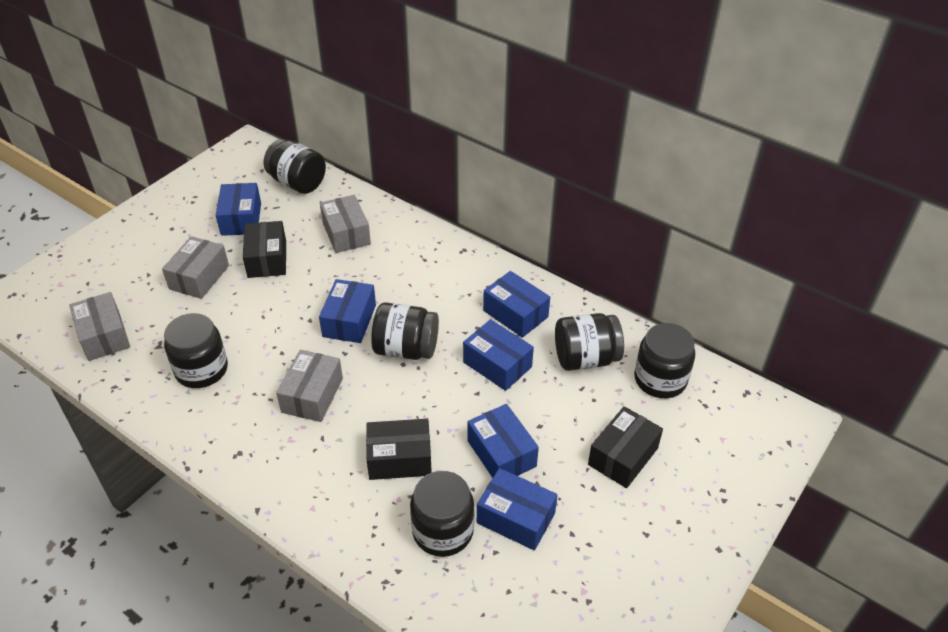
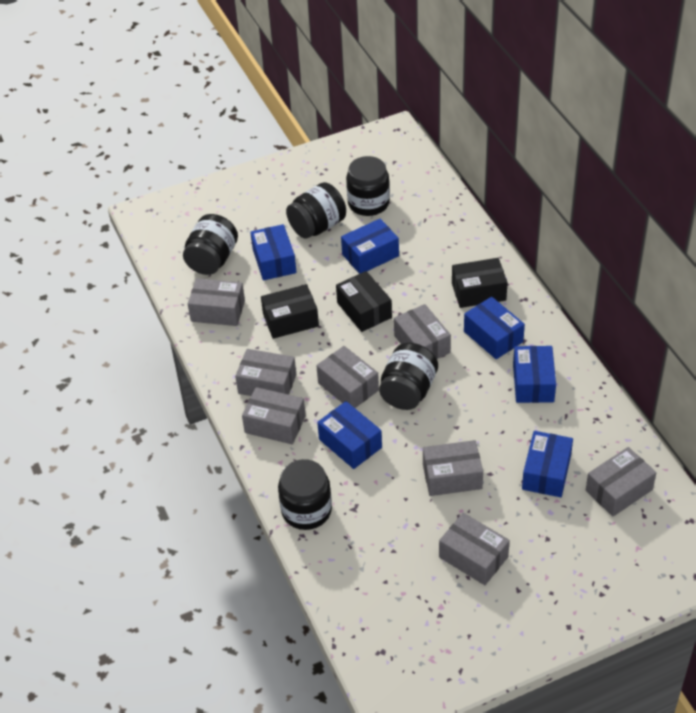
black jar: 6 -> 5
grey box: 4 -> 8

